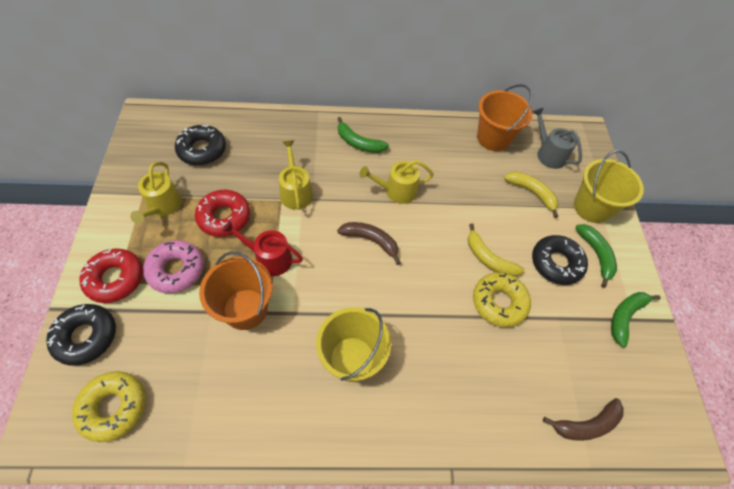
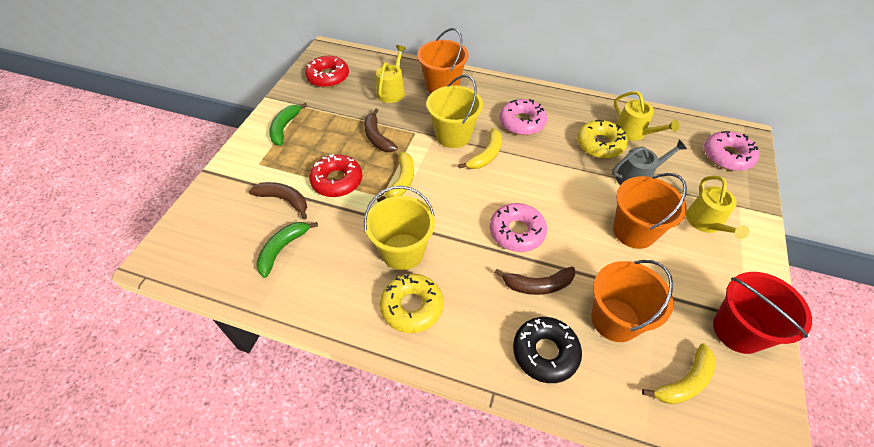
black donut: 3 -> 1
brown banana: 2 -> 3
green banana: 3 -> 2
orange bucket: 2 -> 3
pink donut: 1 -> 3
red bucket: 0 -> 1
red watering can: 1 -> 0
yellow banana: 2 -> 3

